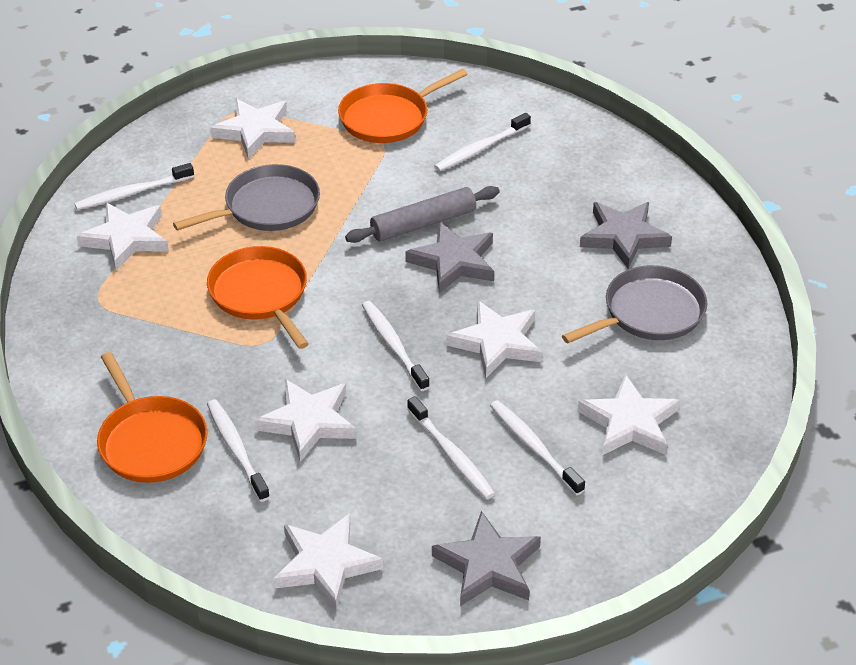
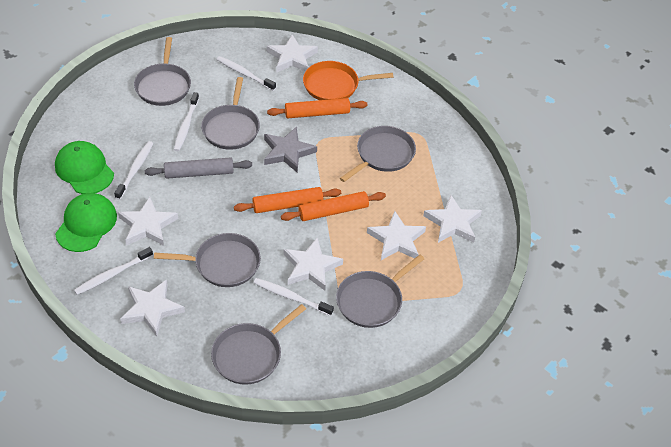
green cap: 0 -> 2
grey pan: 2 -> 6
grey star: 3 -> 1
orange pan: 3 -> 1
orange rolling pin: 0 -> 3
white toothbrush: 6 -> 5

